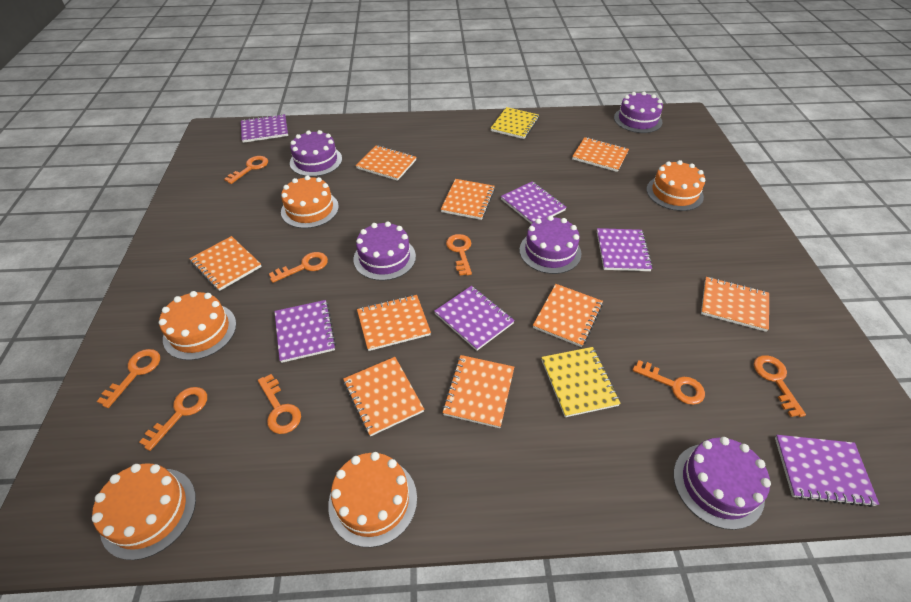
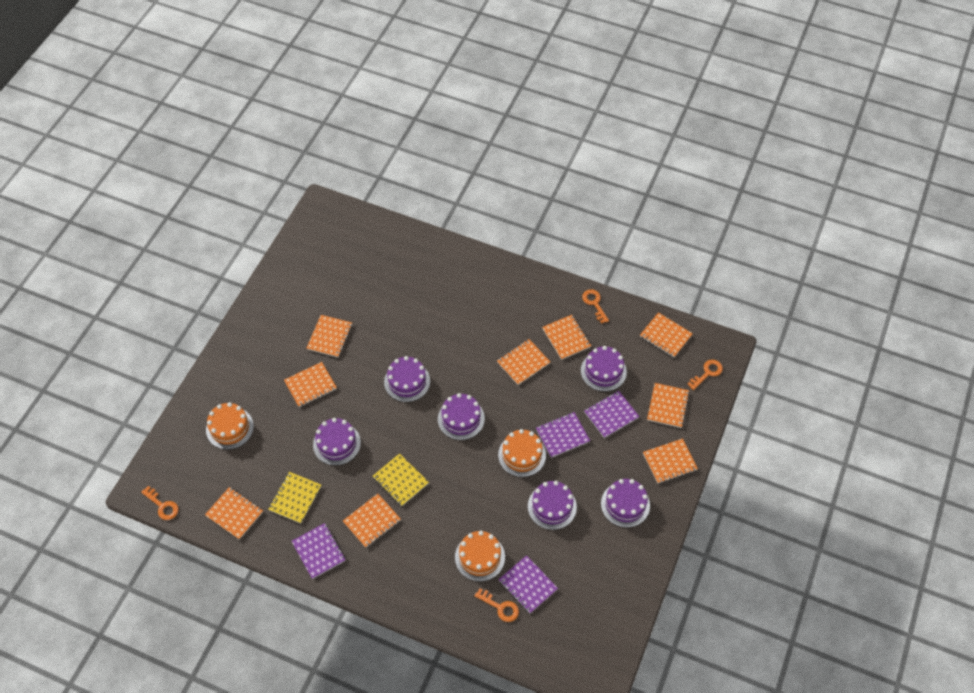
orange cake: 5 -> 3
orange key: 8 -> 4
purple cake: 5 -> 6
purple notebook: 6 -> 4

